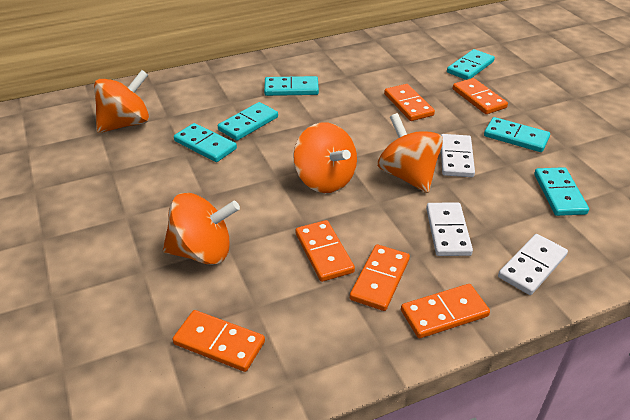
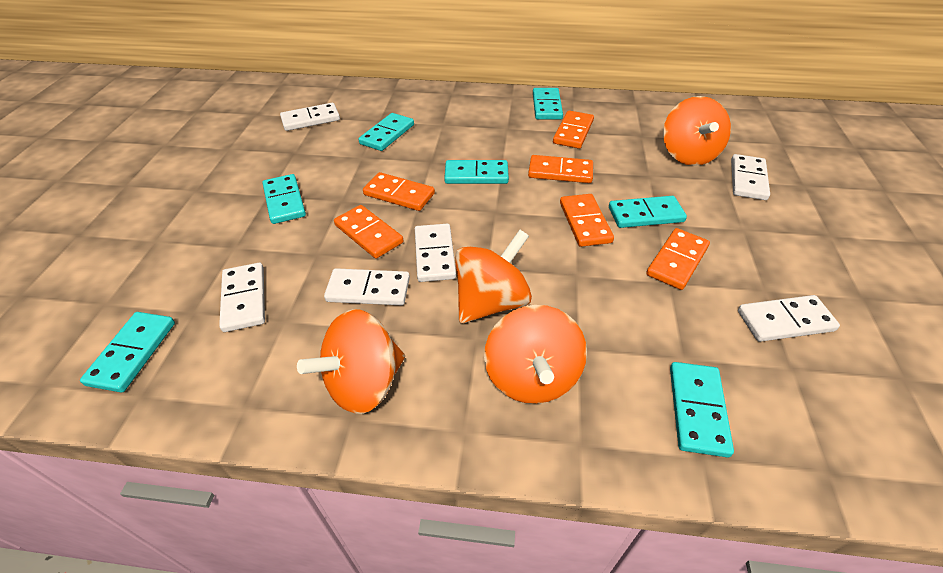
turquoise domino: 6 -> 7
white domino: 3 -> 6

